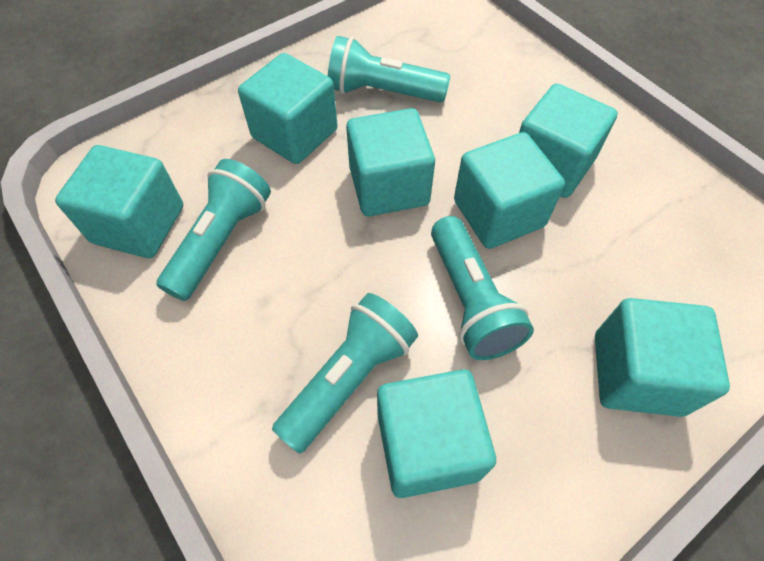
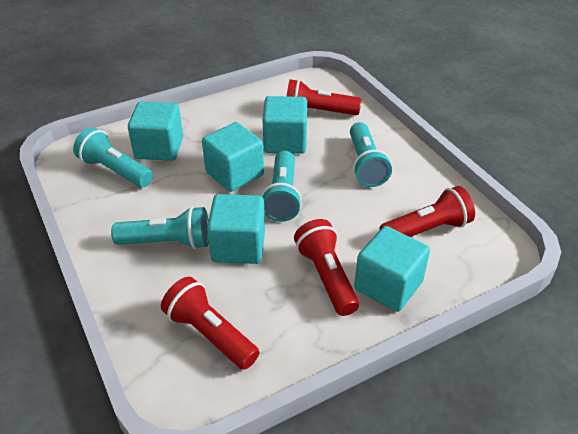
red flashlight: 0 -> 4
turquoise cube: 7 -> 5

